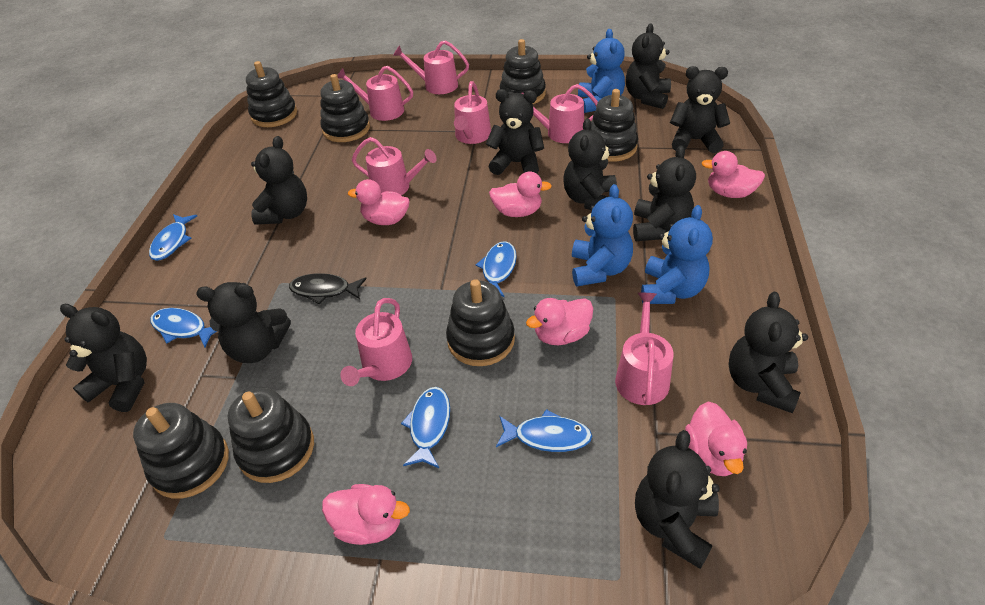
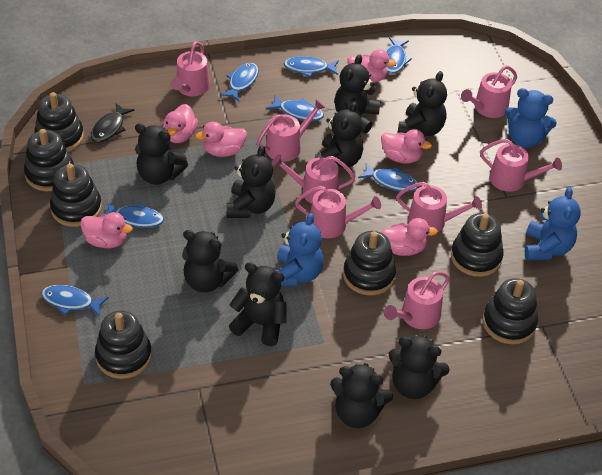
black teddy bear: 10 -> 9
blue fish: 5 -> 7
pink watering can: 7 -> 8

